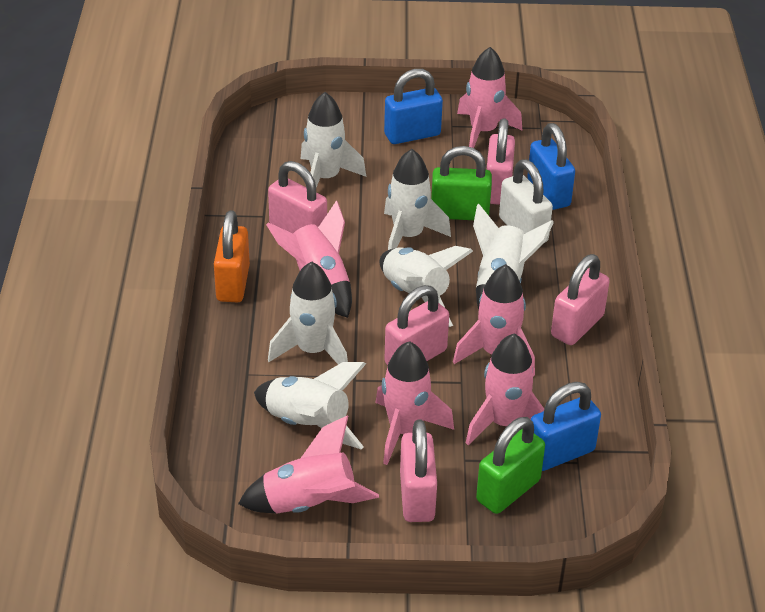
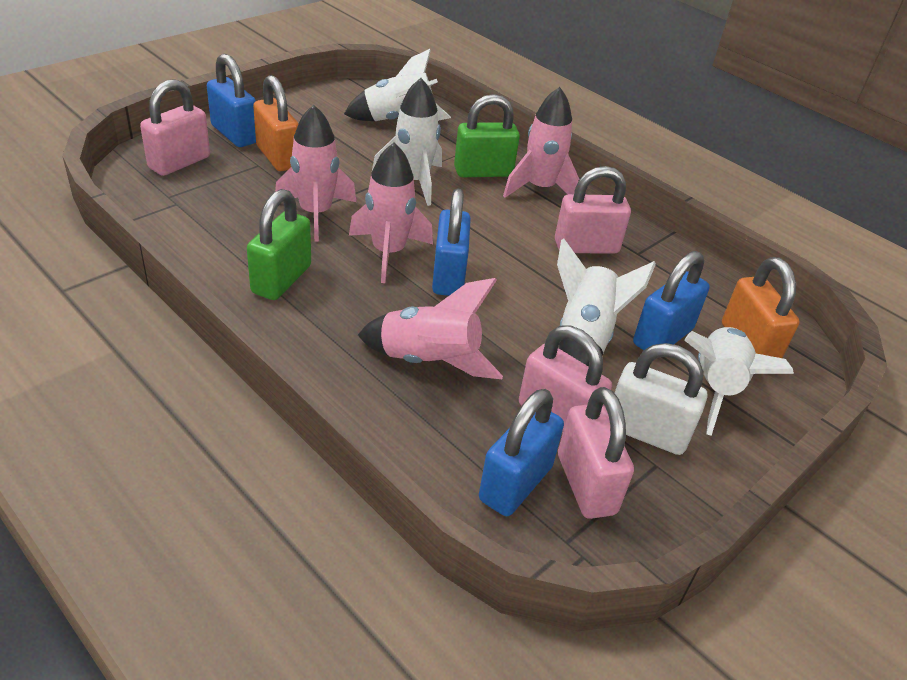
blue padlock: 3 -> 4
orange padlock: 1 -> 2
pink padlock: 5 -> 4
pink rocket: 6 -> 4
white rocket: 6 -> 4

